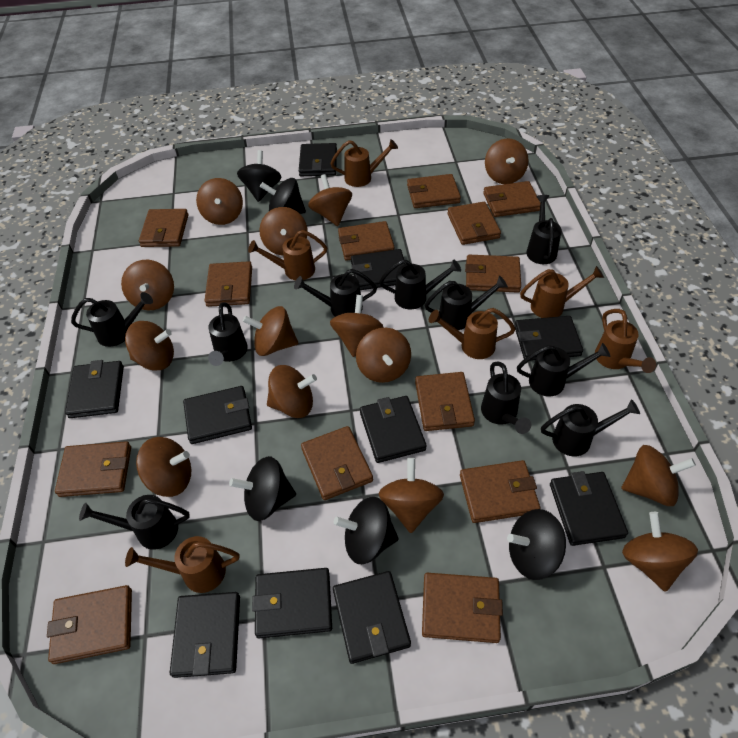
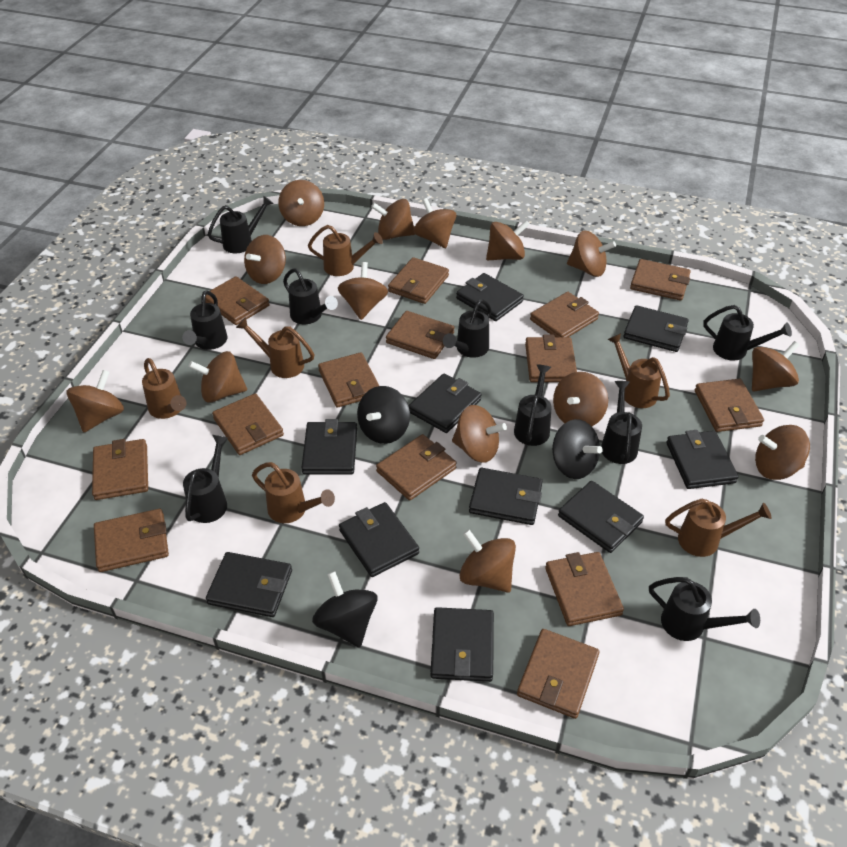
black spinning top: 5 -> 3
black watering can: 10 -> 9
brown wallet: 13 -> 14

